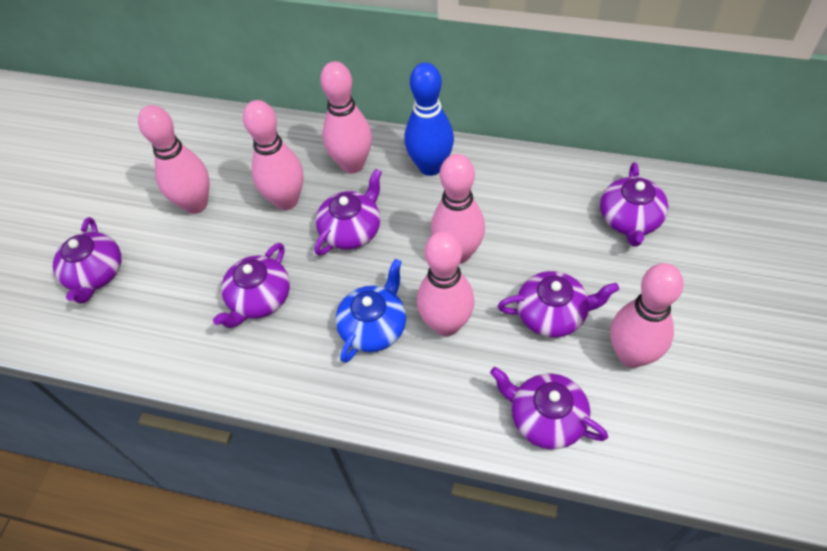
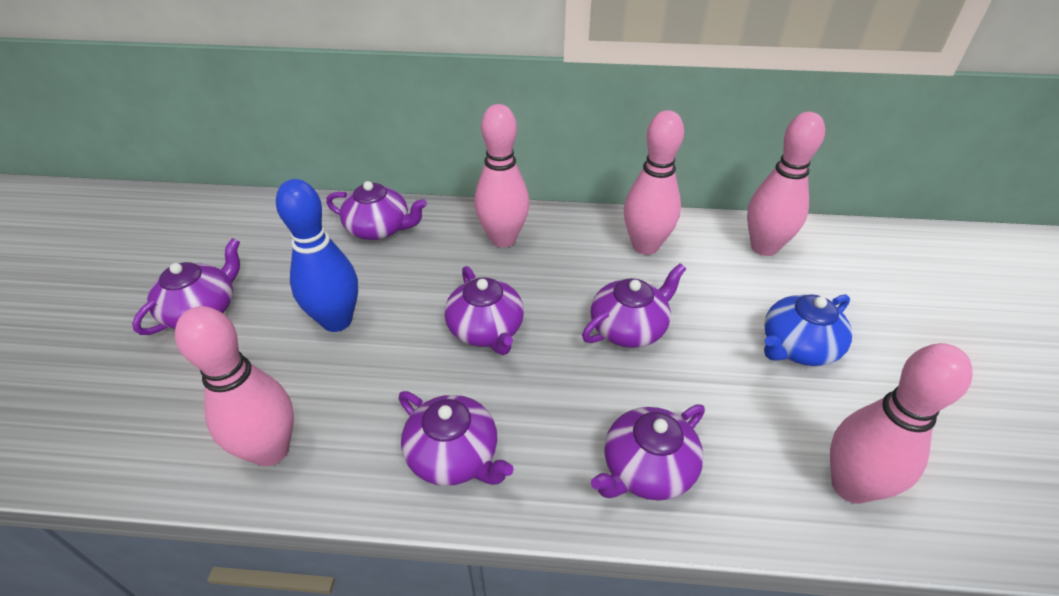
pink bowling pin: 6 -> 5

